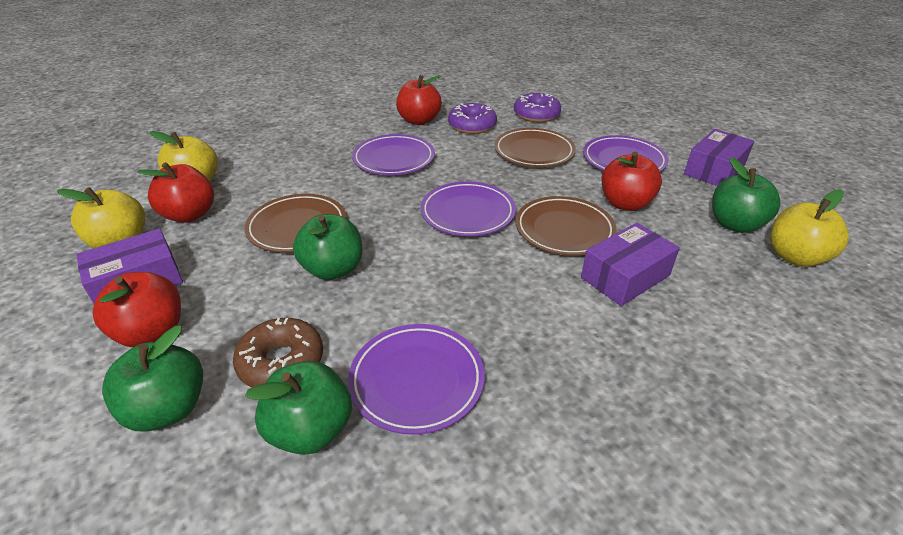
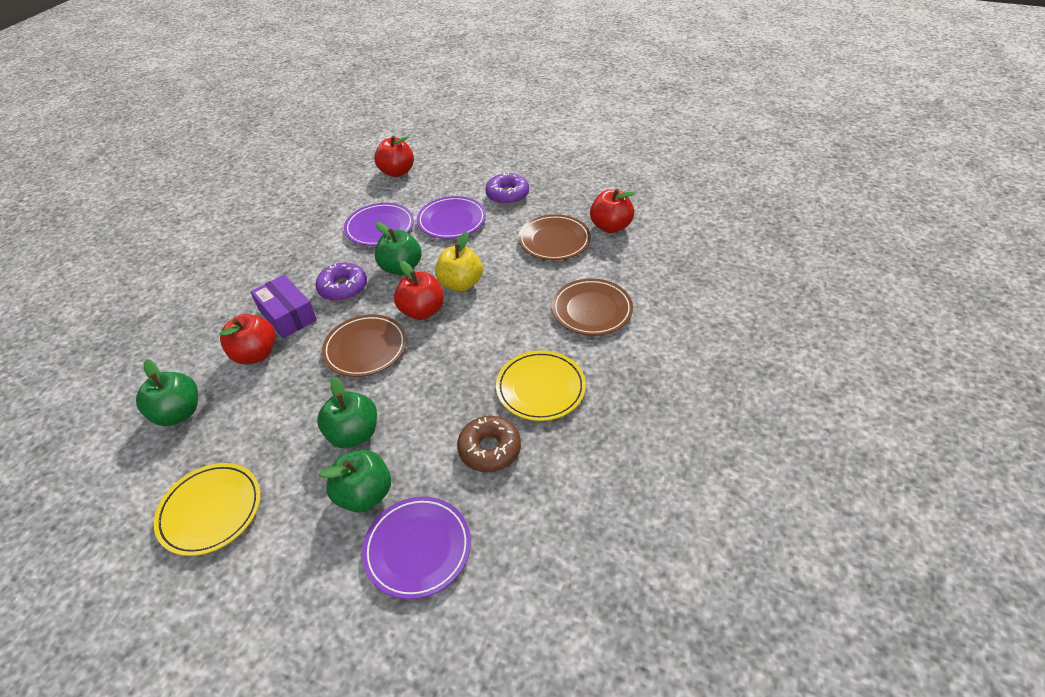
purple box: 3 -> 1
purple plate: 4 -> 3
yellow apple: 3 -> 1
yellow plate: 0 -> 2

